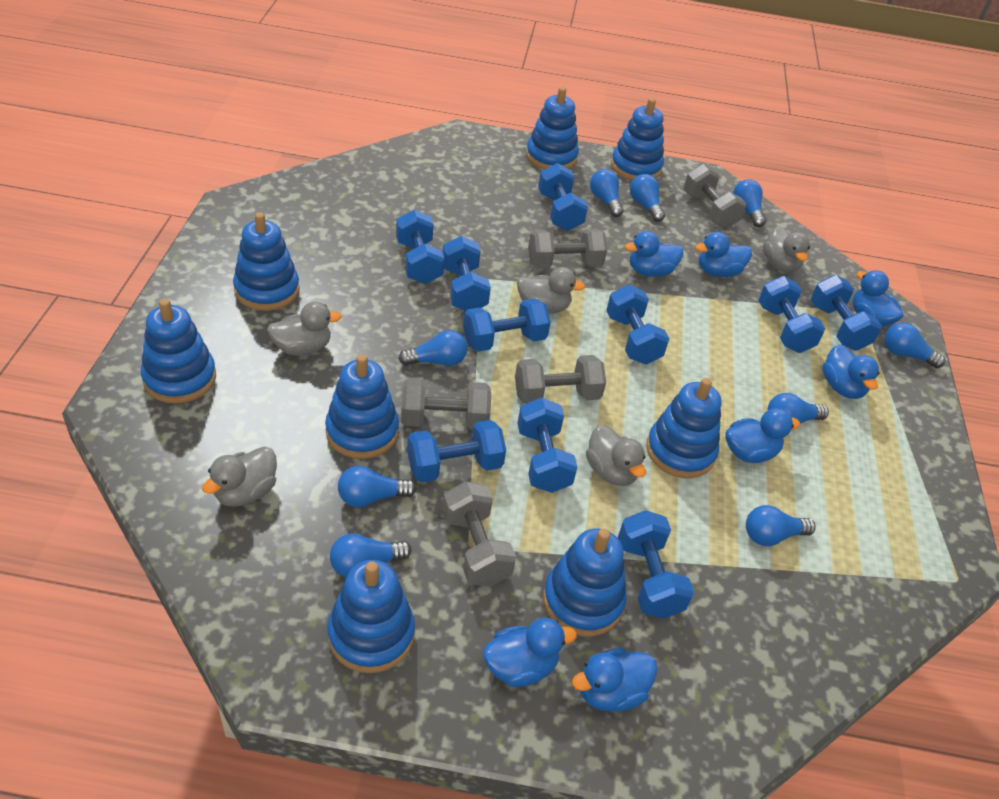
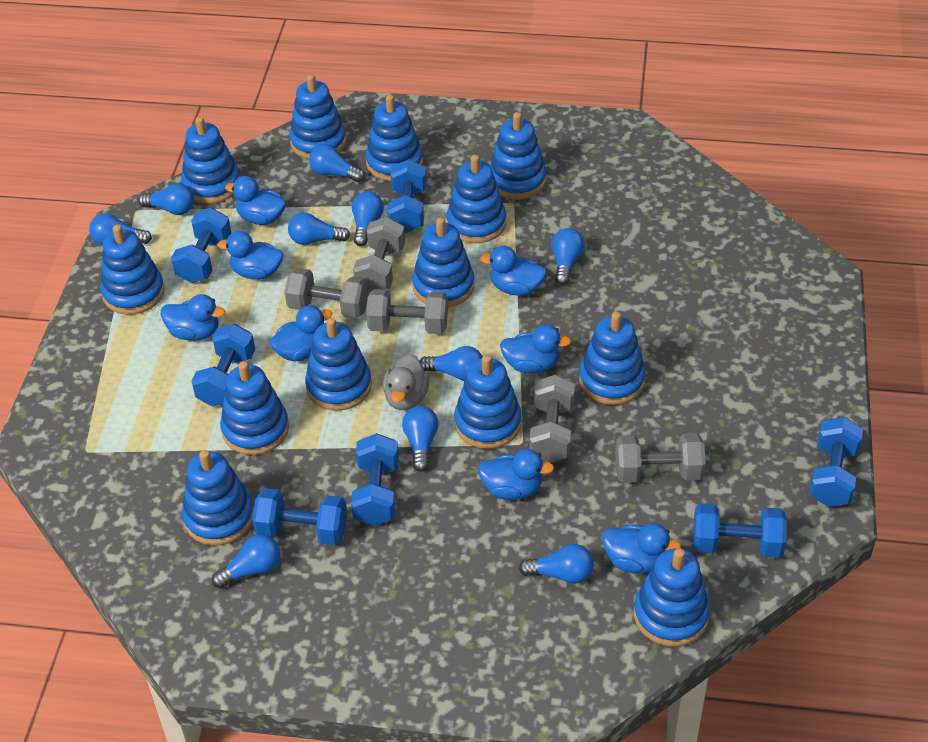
blue duck: 7 -> 8
blue dumbbell: 10 -> 7
blue light bulb: 9 -> 10
blue stacking toy: 8 -> 13
grey duck: 5 -> 1

